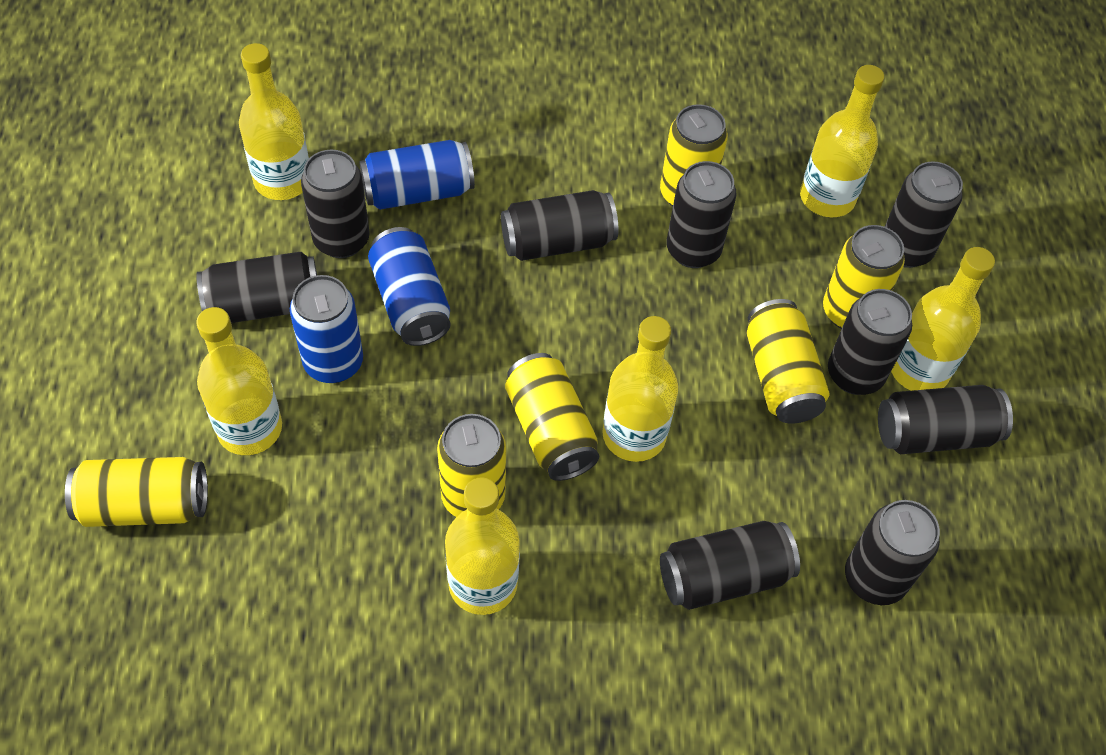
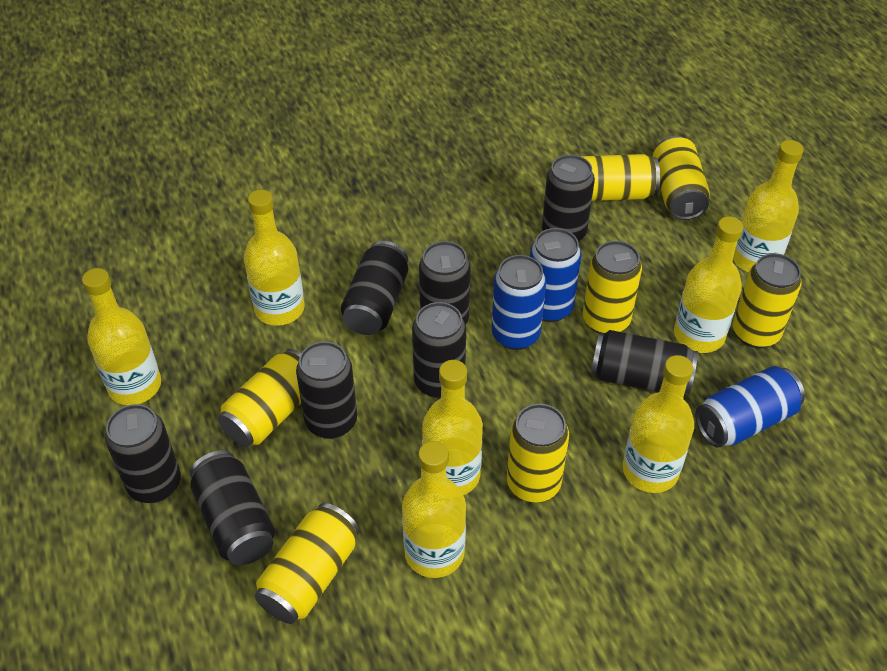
black can: 9 -> 8
yellow bottle: 6 -> 7
yellow can: 6 -> 7

